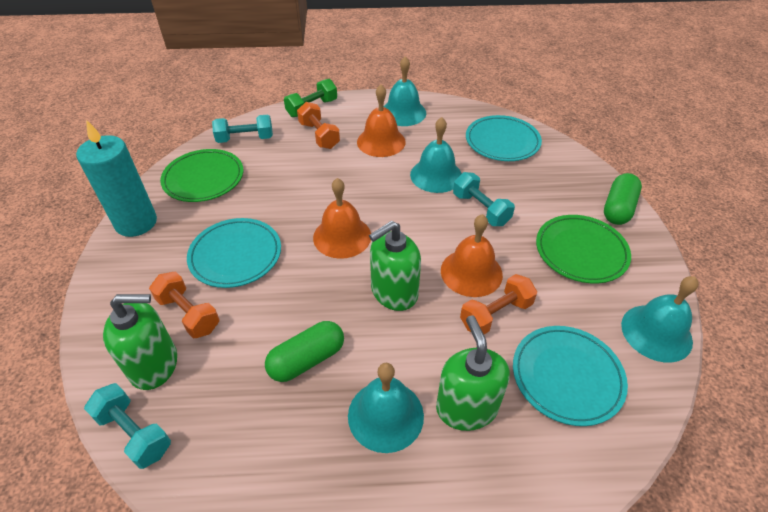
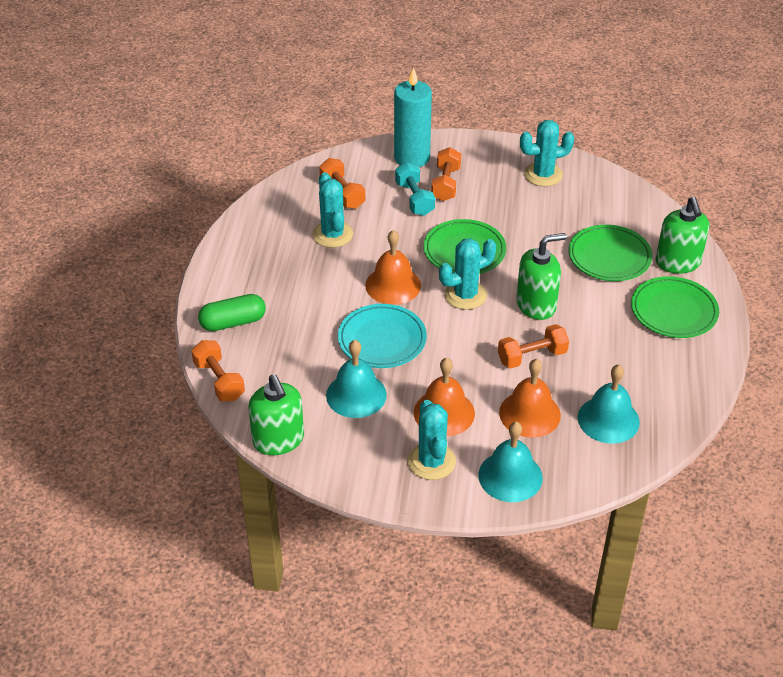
green capsule: 2 -> 1
green dumbbell: 1 -> 0
green plate: 2 -> 3
orange dumbbell: 3 -> 4
turquoise bell: 4 -> 3
turquoise cactus: 0 -> 4
turquoise dumbbell: 3 -> 1
turquoise plate: 3 -> 1

